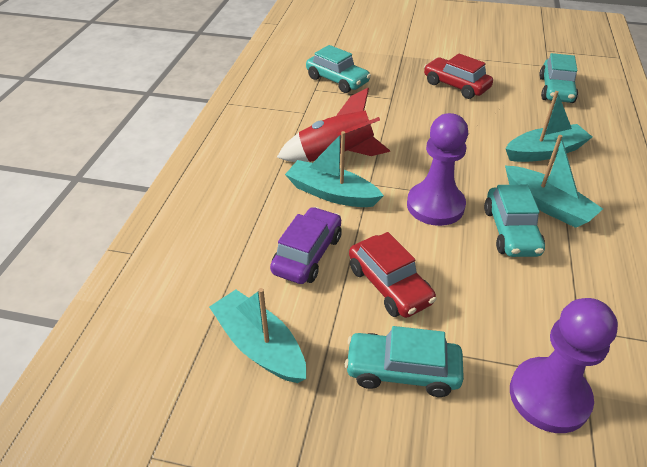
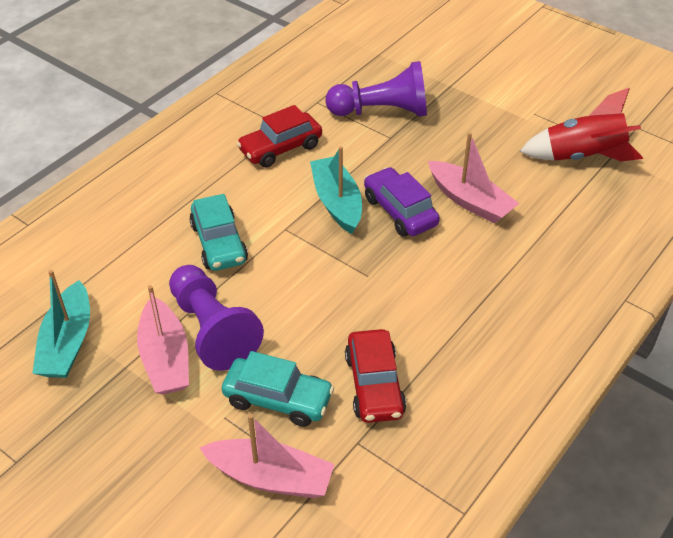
pink boat: 0 -> 3
turquoise boat: 4 -> 2
turquoise car: 4 -> 2

